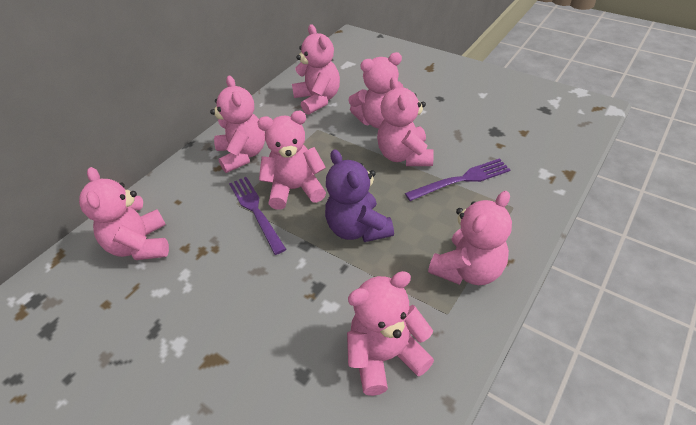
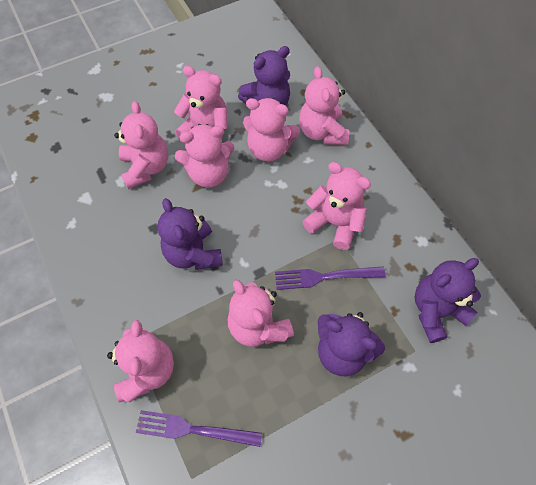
purple teddy bear: 1 -> 4

